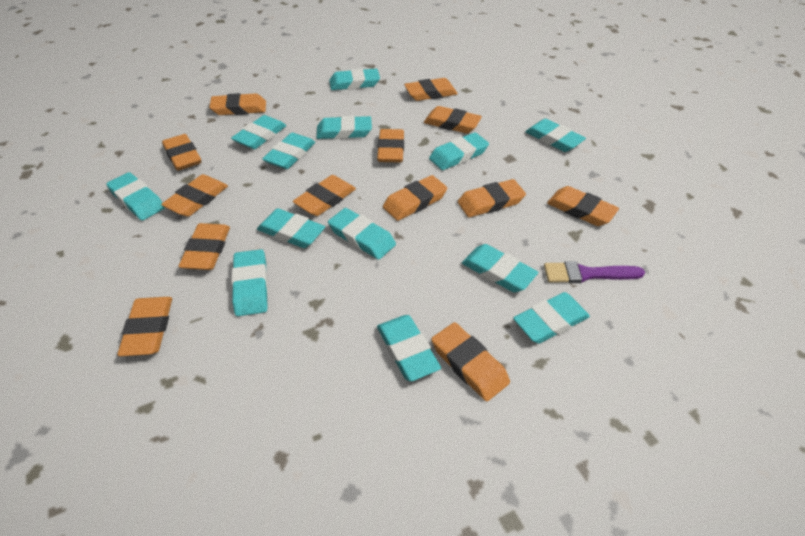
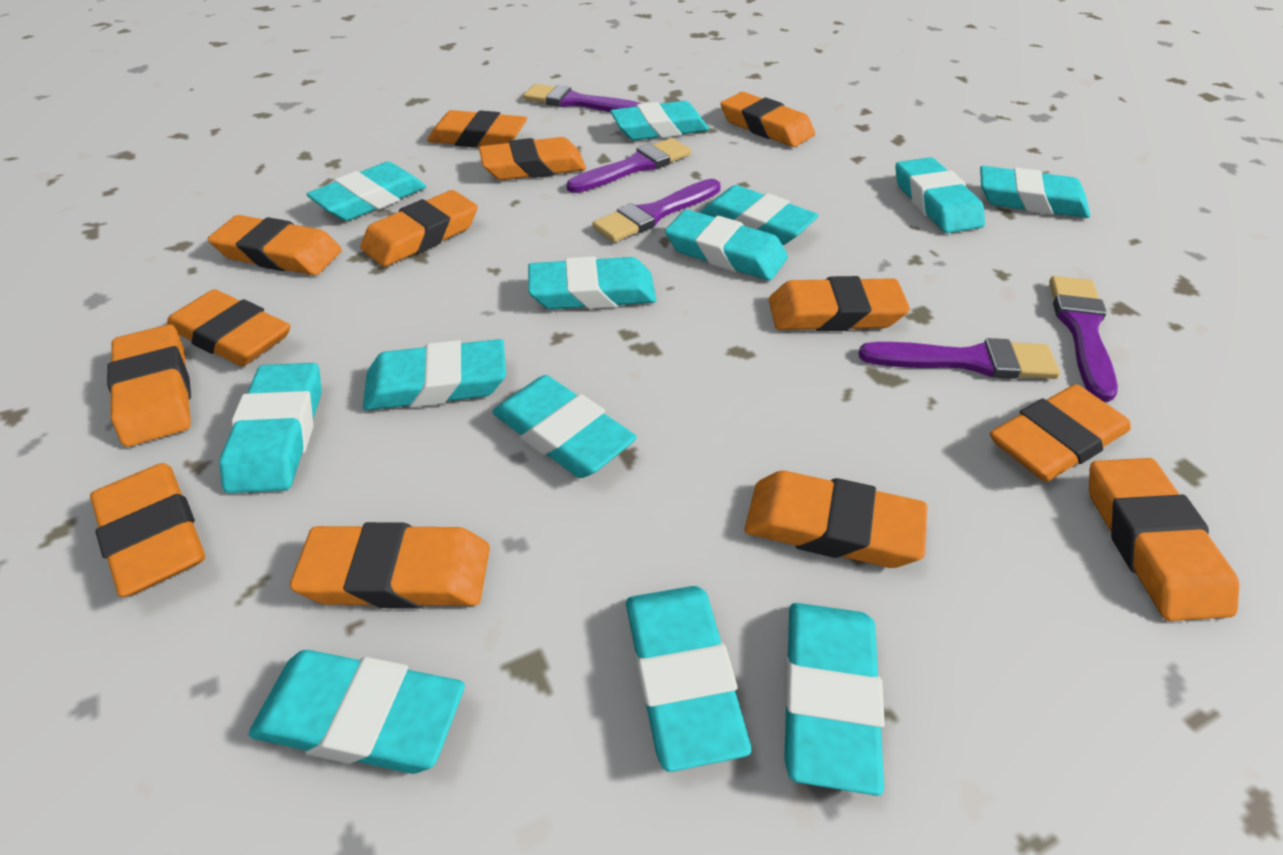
purple brush: 1 -> 5

